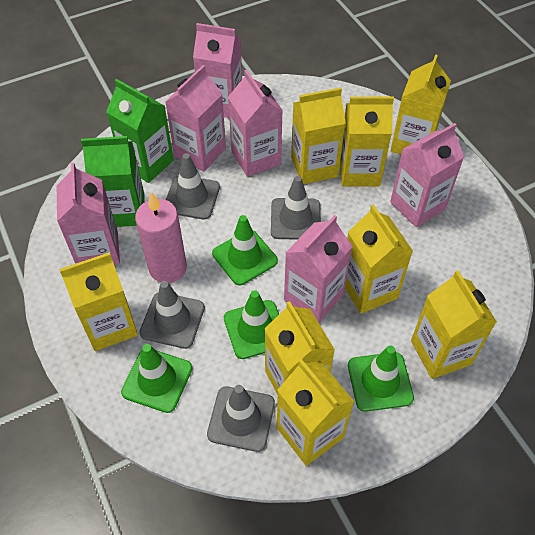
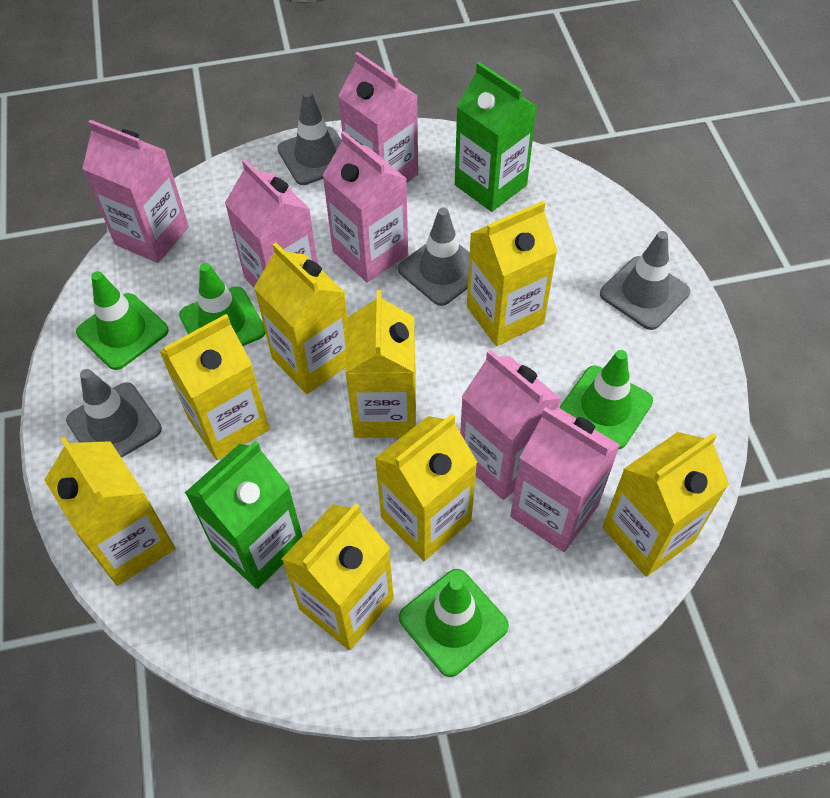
pink candle: 1 -> 0

